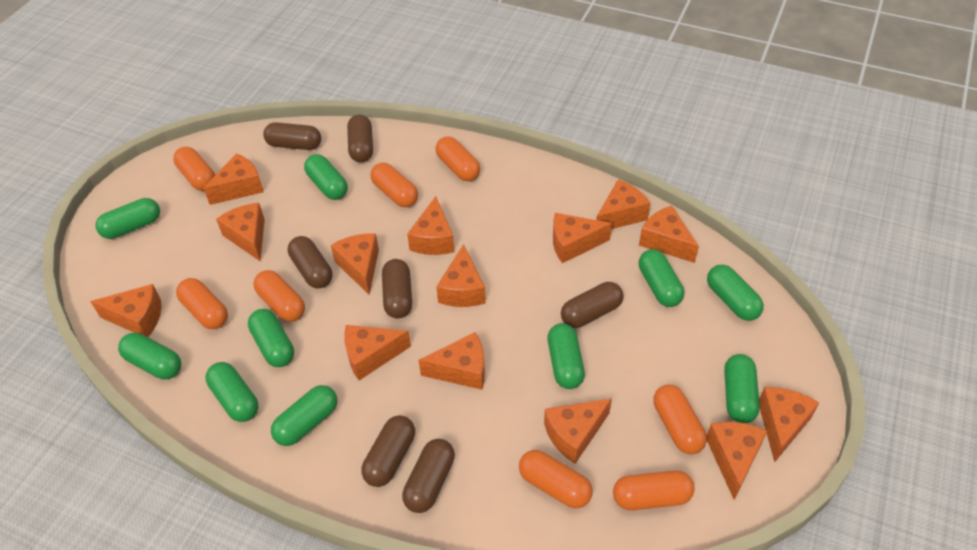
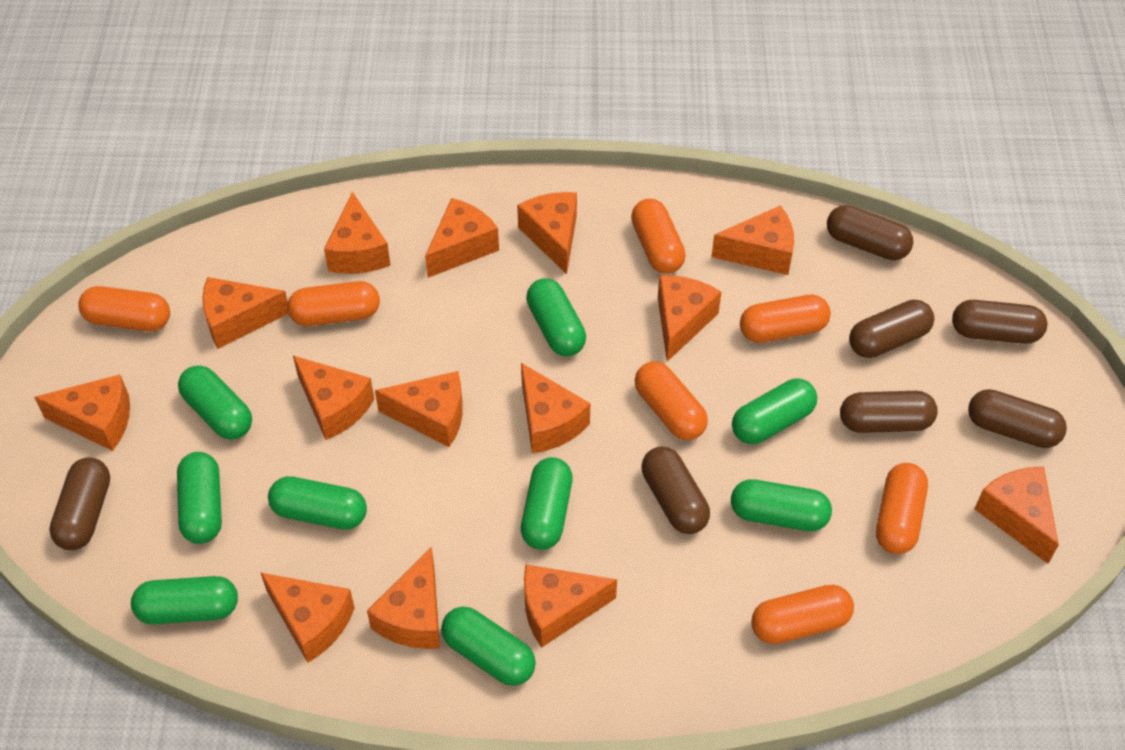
green capsule: 10 -> 9
orange capsule: 8 -> 7

